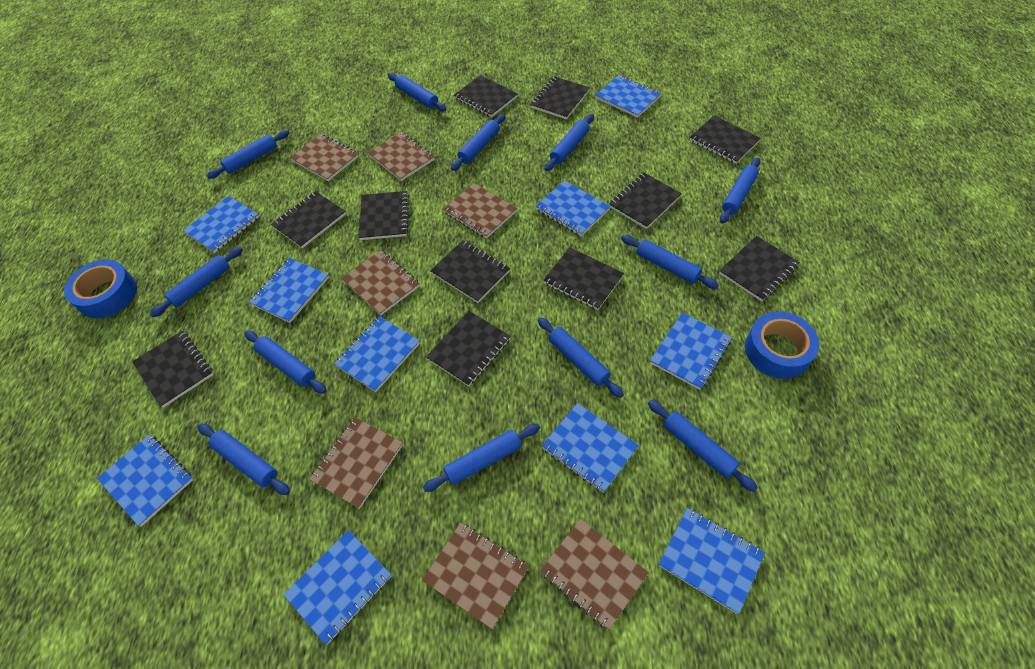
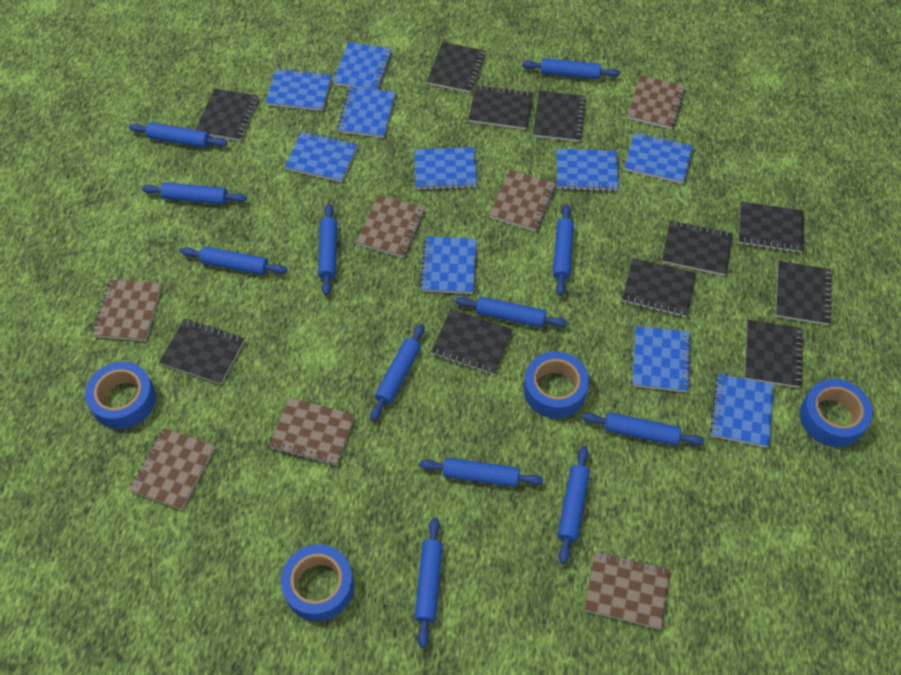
blue tape: 2 -> 4

